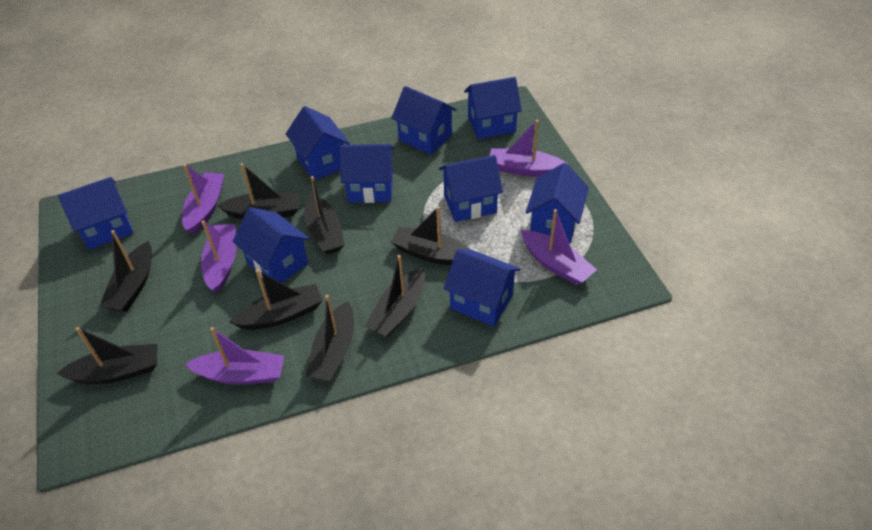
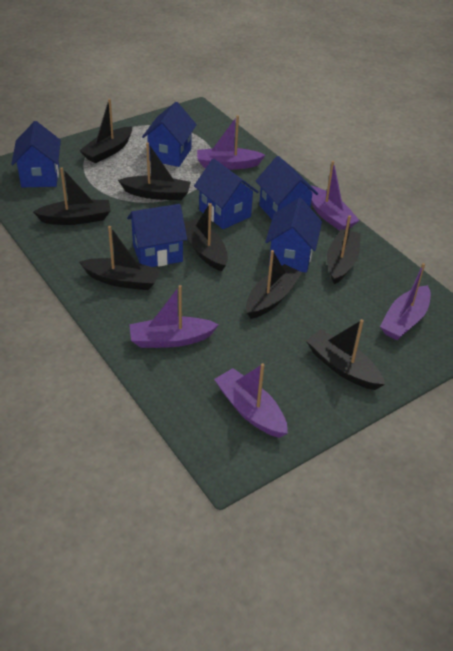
blue house: 9 -> 6

